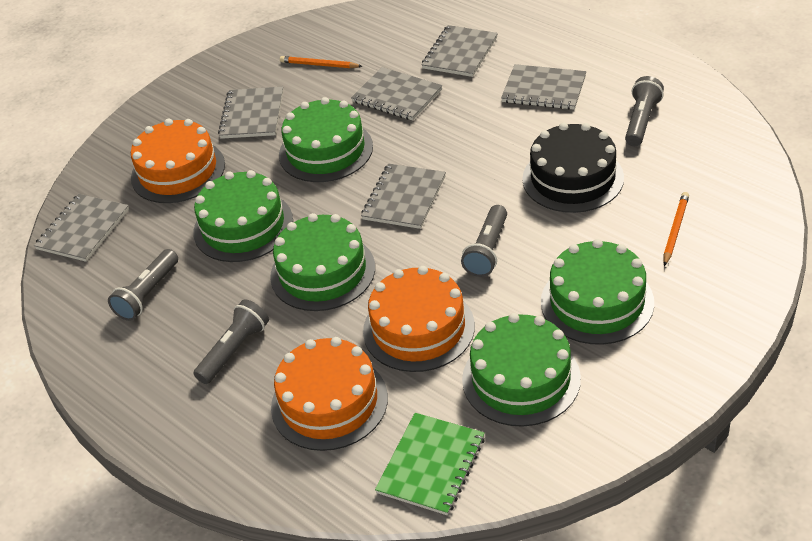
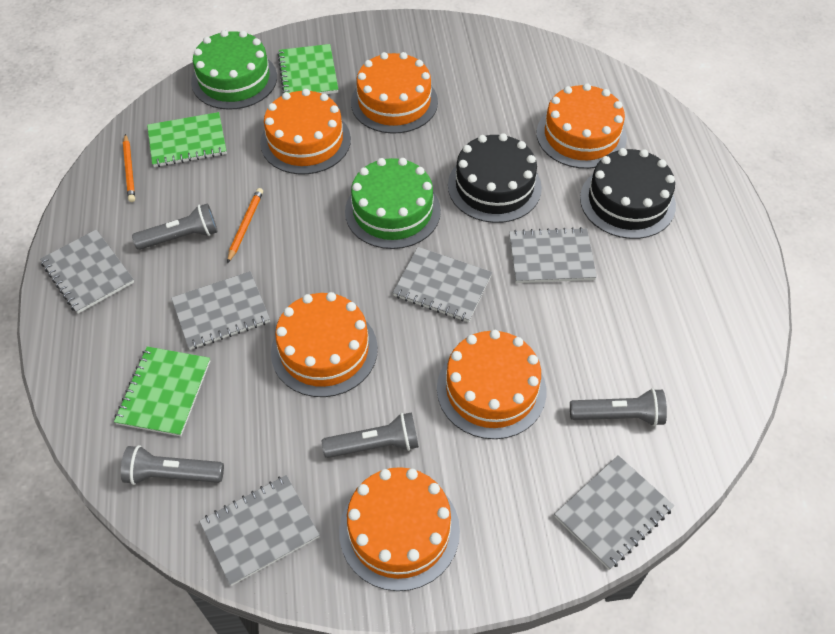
black cake: 1 -> 2
green cake: 5 -> 2
green notebook: 1 -> 3
orange cake: 3 -> 6

